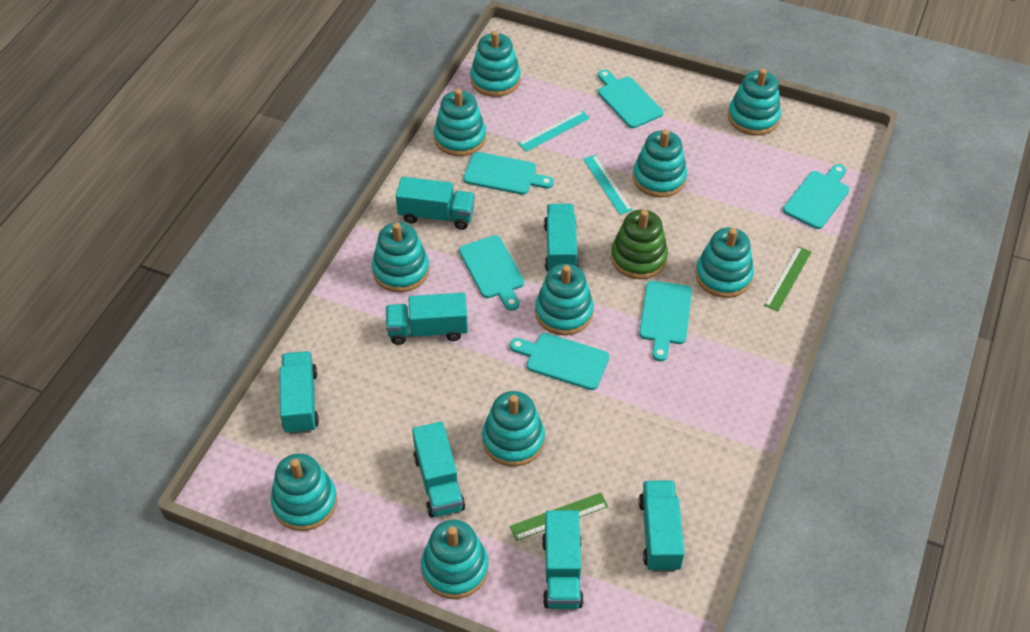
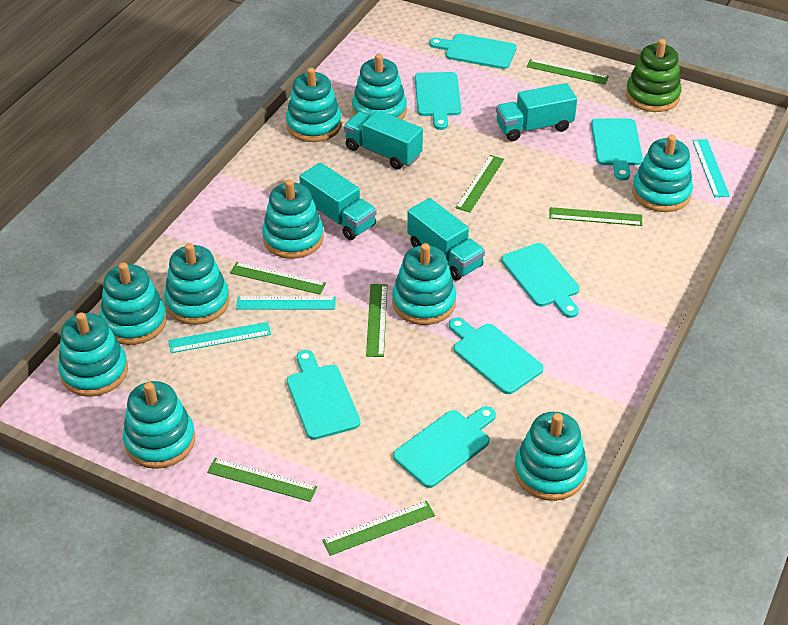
green ruler: 2 -> 7
turquoise cutting board: 6 -> 7
turquoise ruler: 2 -> 3
turquoise truck: 7 -> 4

